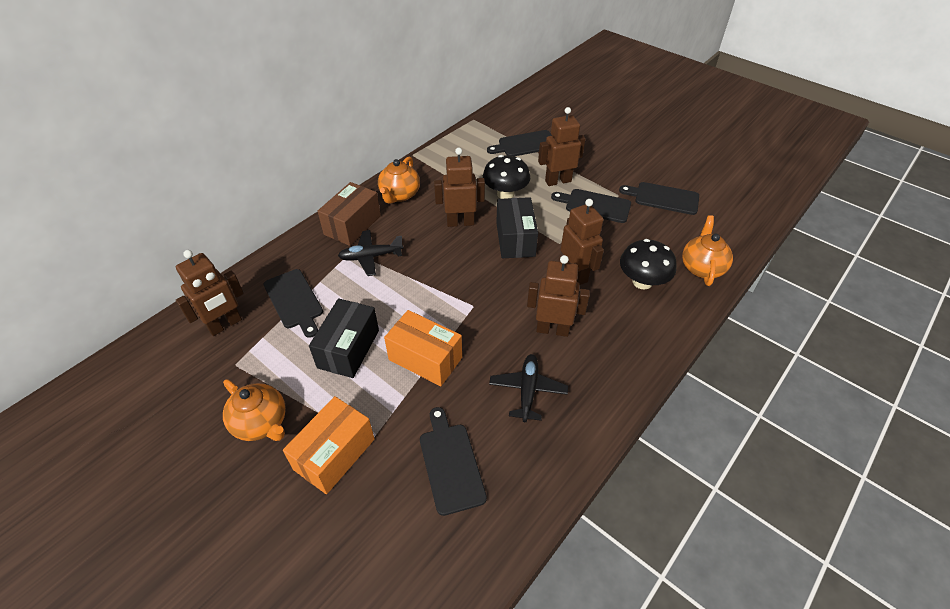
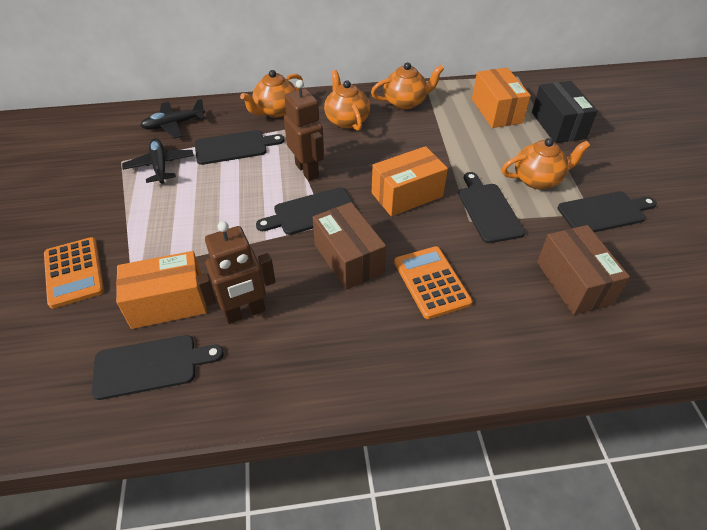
black box: 2 -> 1
black mushroom: 2 -> 0
brown box: 1 -> 2
brown robot: 5 -> 2
orange box: 2 -> 3
orange calculator: 0 -> 2
orange teapot: 3 -> 4

